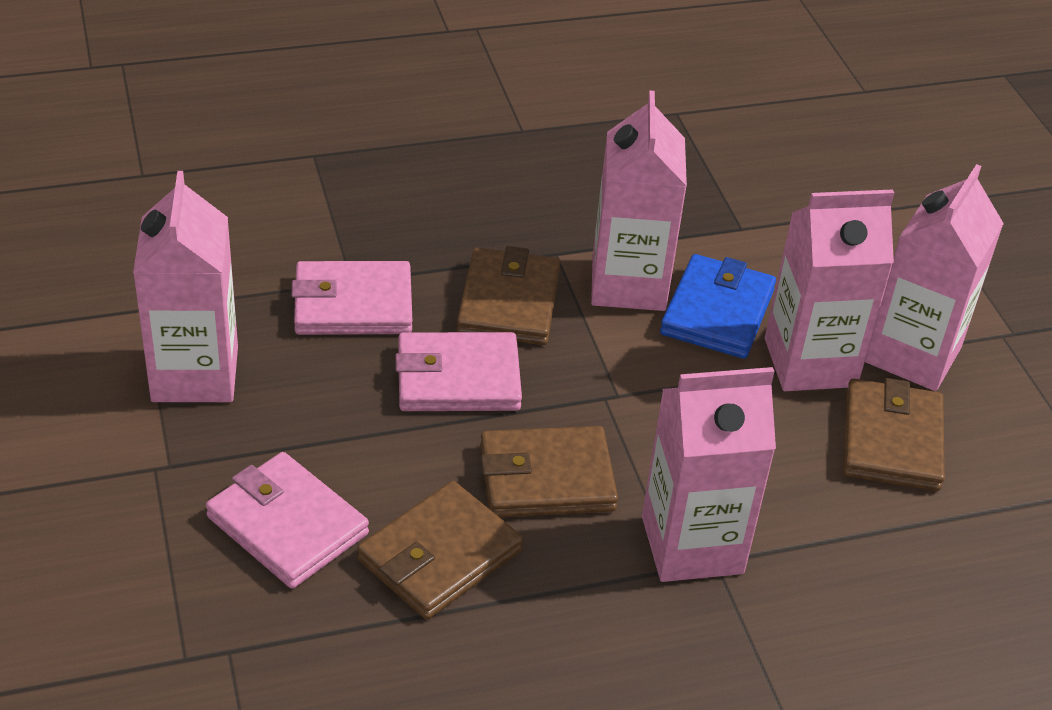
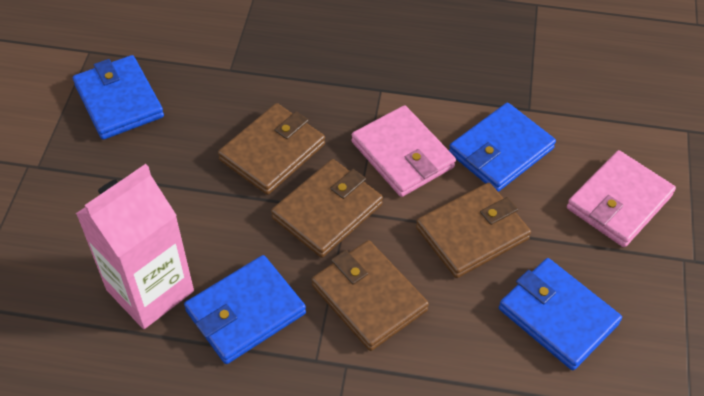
blue wallet: 1 -> 4
pink carton: 5 -> 1
pink wallet: 3 -> 2

